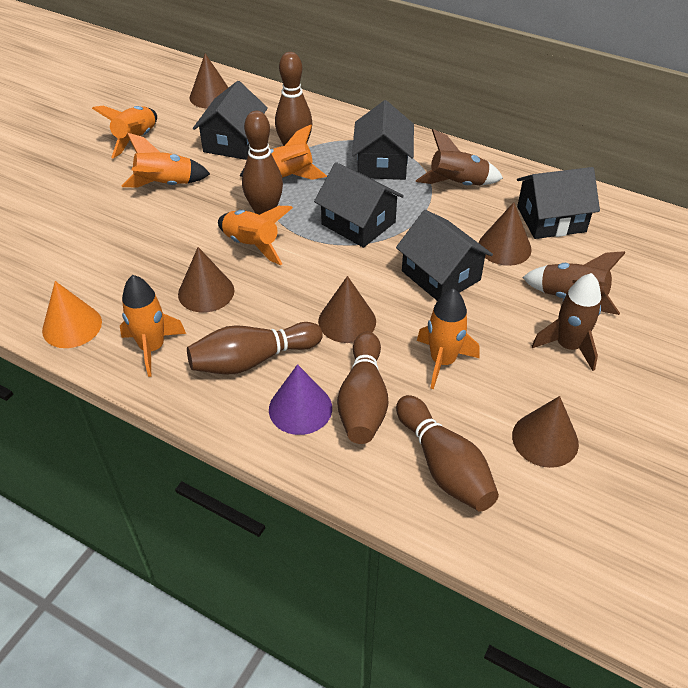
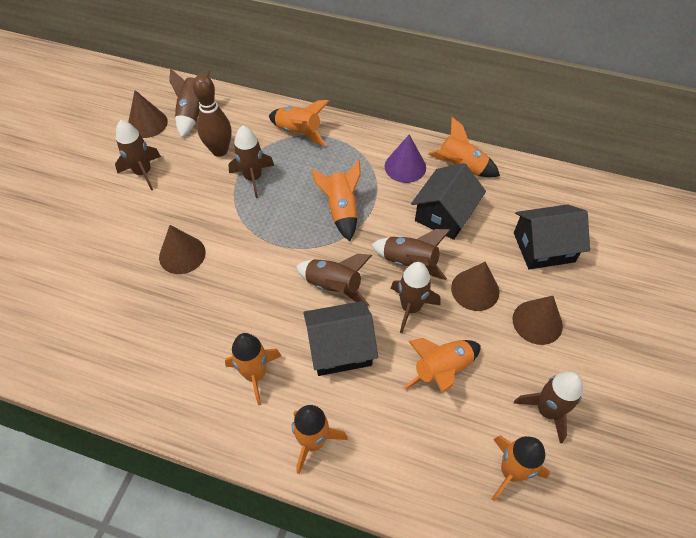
black house: 5 -> 3
brown bowling pin: 5 -> 1
brown cone: 5 -> 4
brown rocket: 3 -> 7
orange cone: 1 -> 0
orange rocket: 6 -> 7

